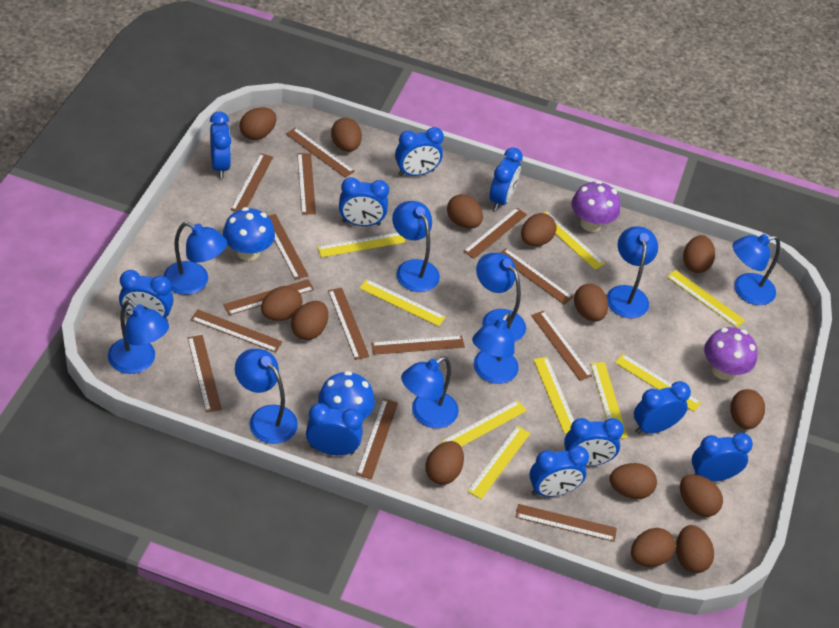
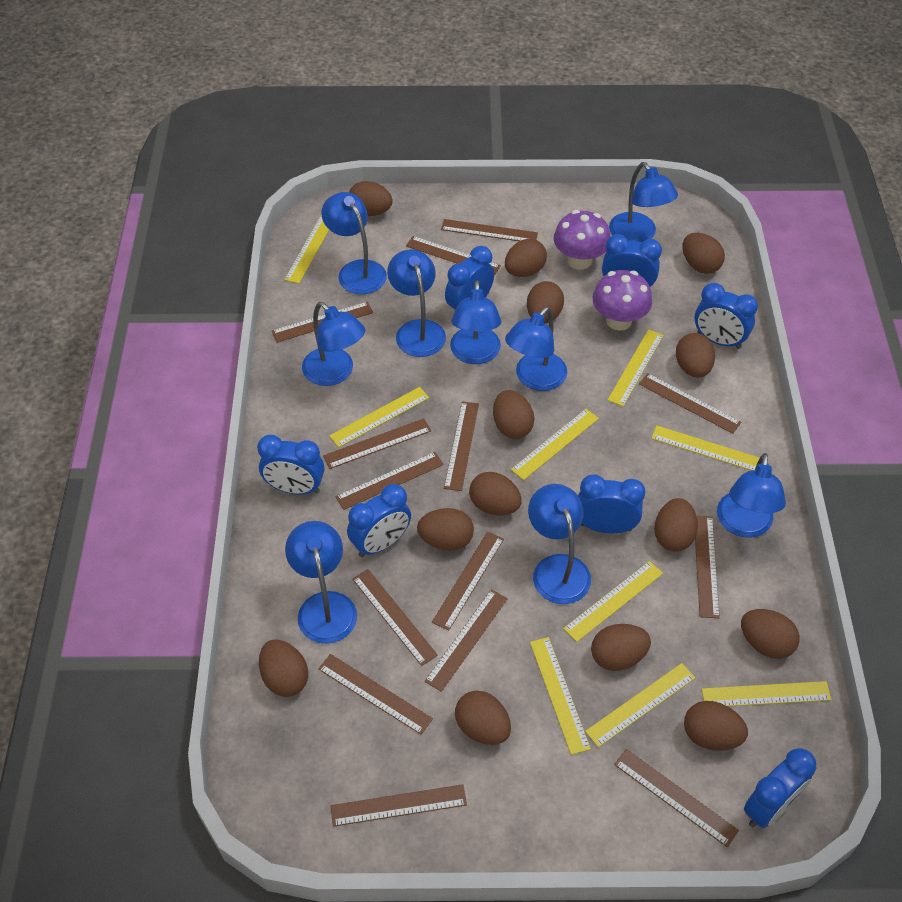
blue clock: 10 -> 7
blue mushroom: 2 -> 0

